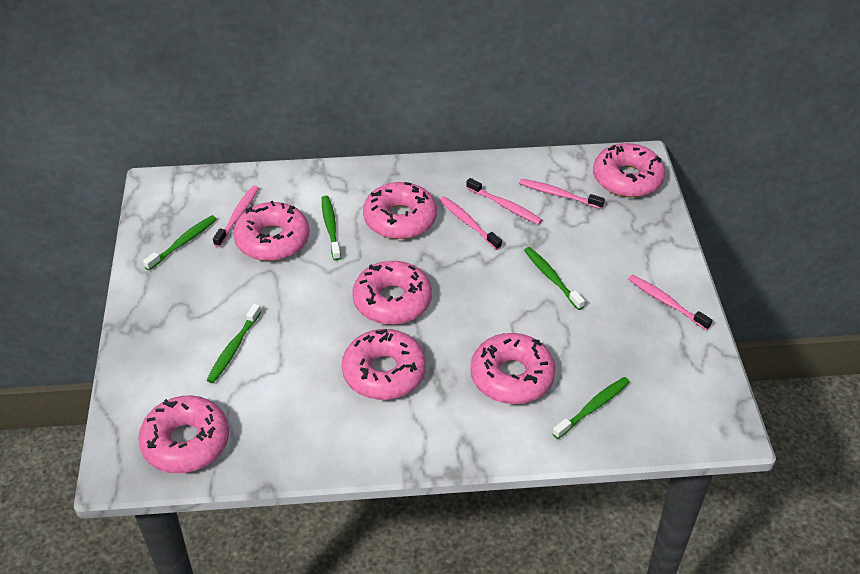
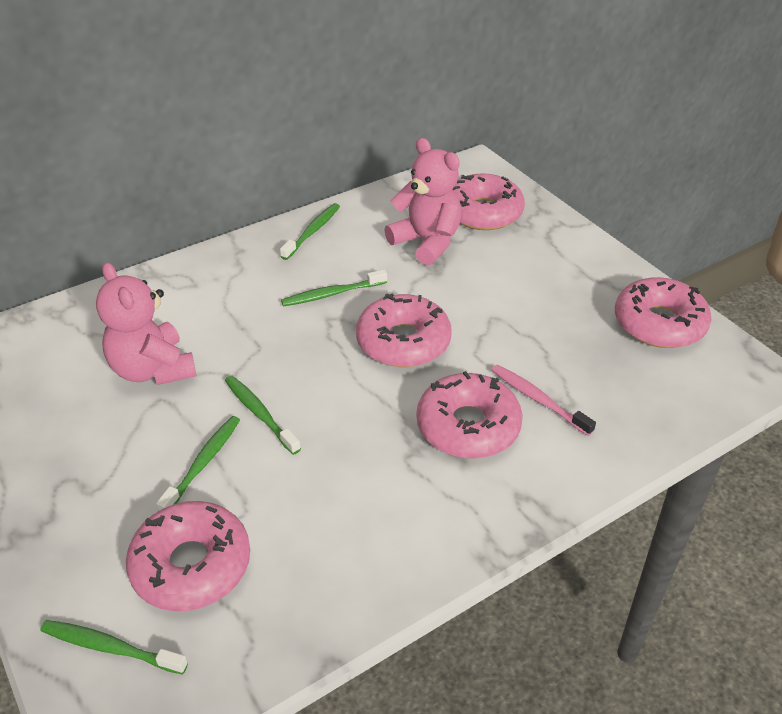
pink donut: 7 -> 5
pink teddy bear: 0 -> 2
pink toothbrush: 5 -> 1

